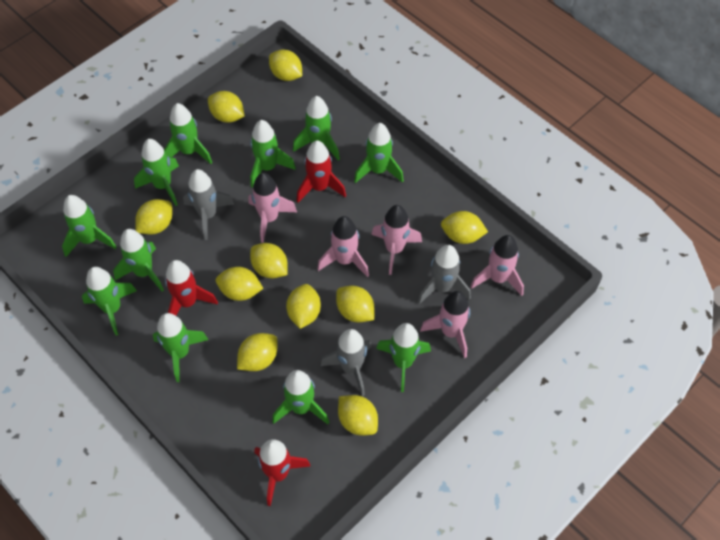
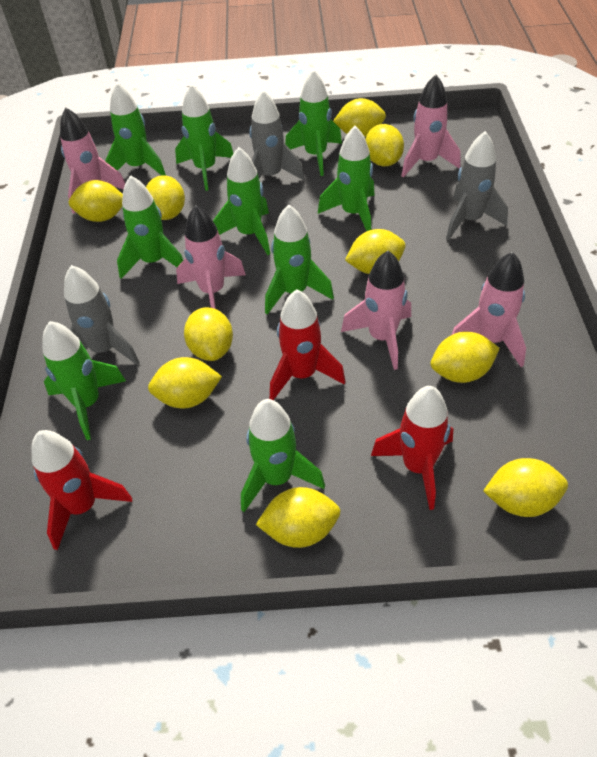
green rocket: 11 -> 9

